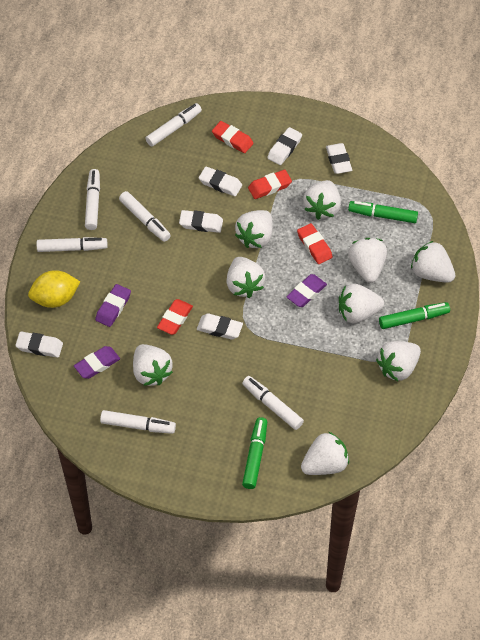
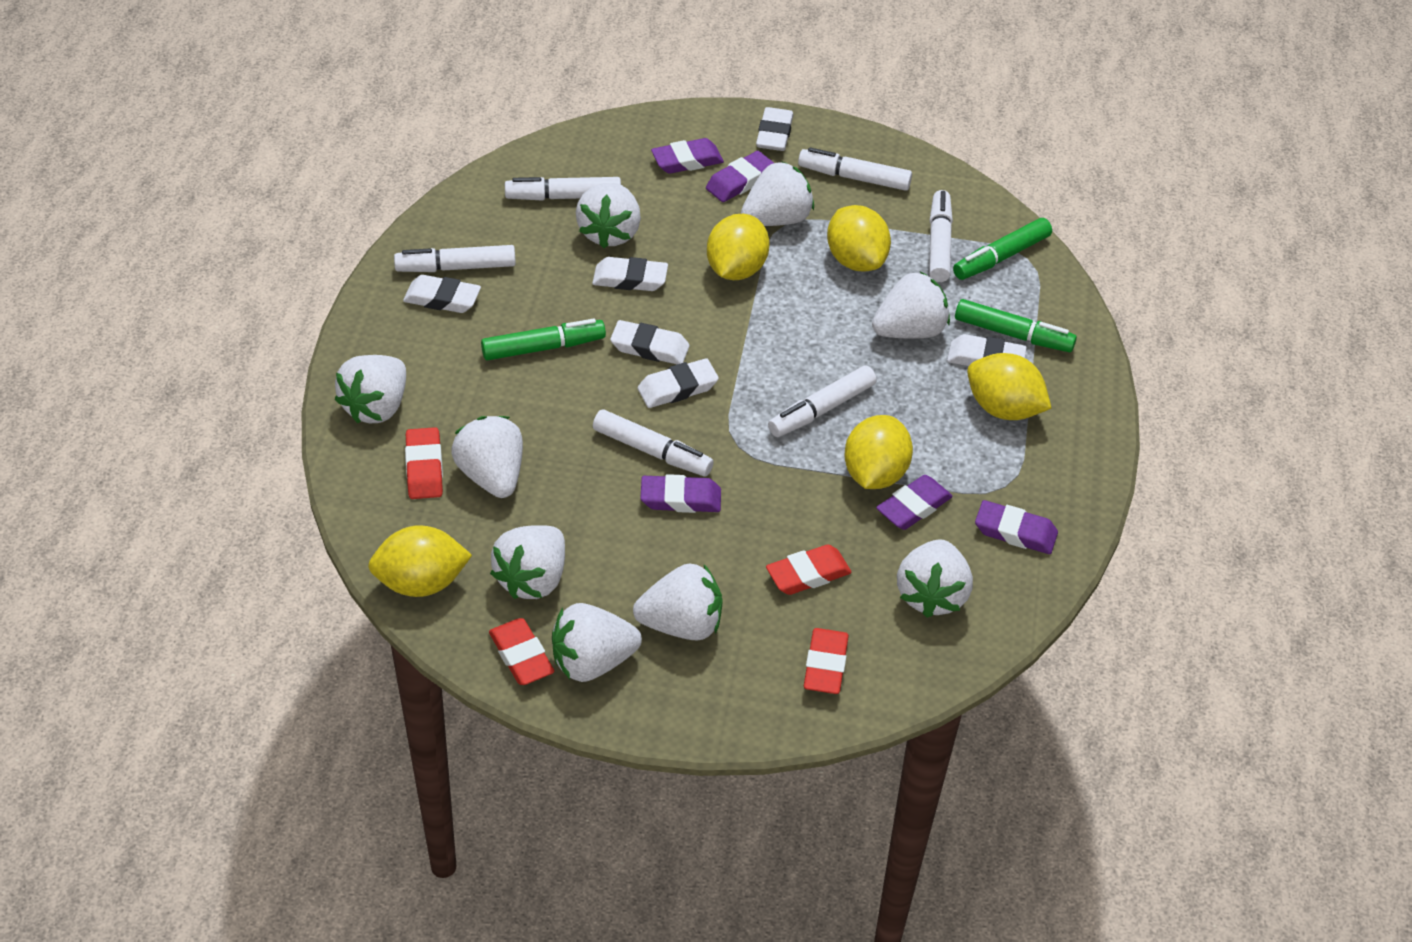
purple eraser: 3 -> 5
yellow lemon: 1 -> 5

